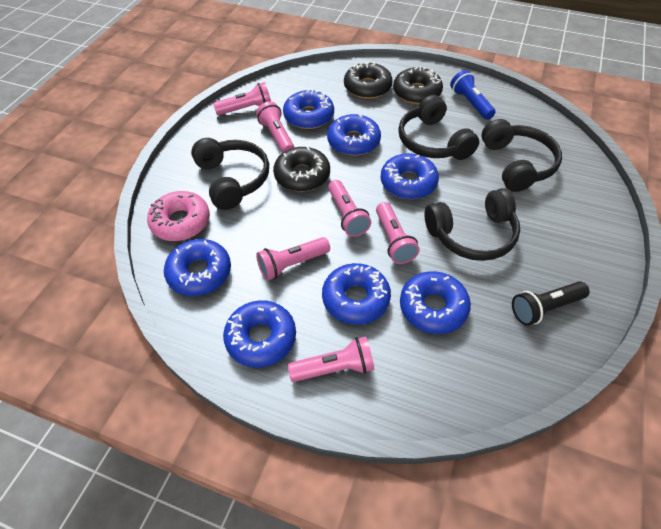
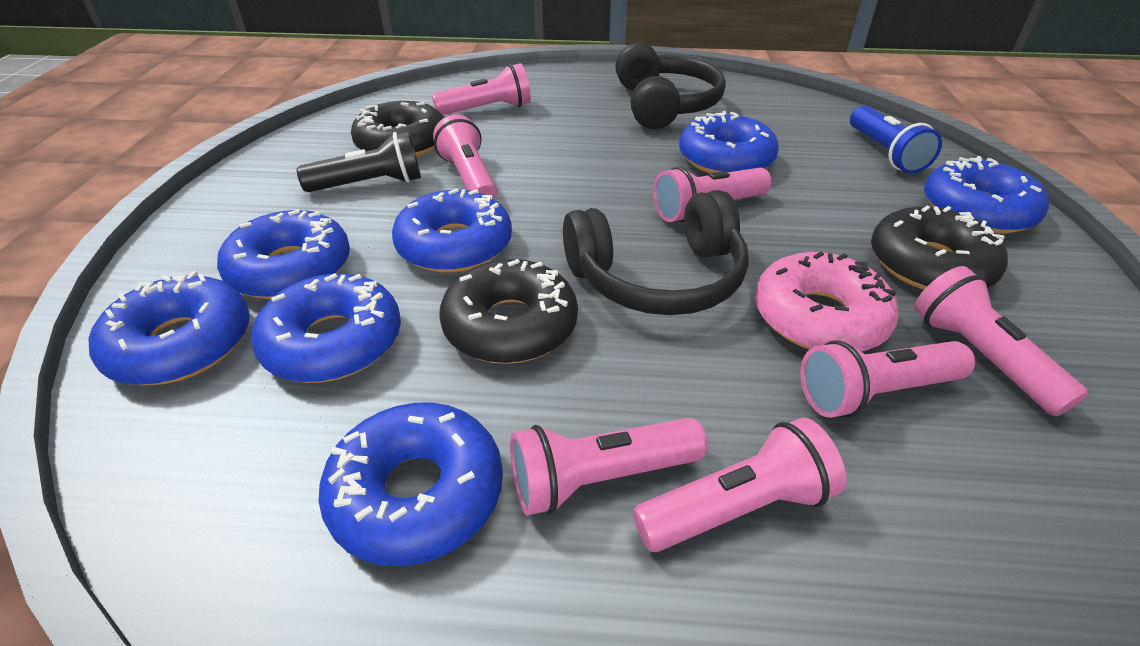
black headphones: 4 -> 2
pink flashlight: 6 -> 7

